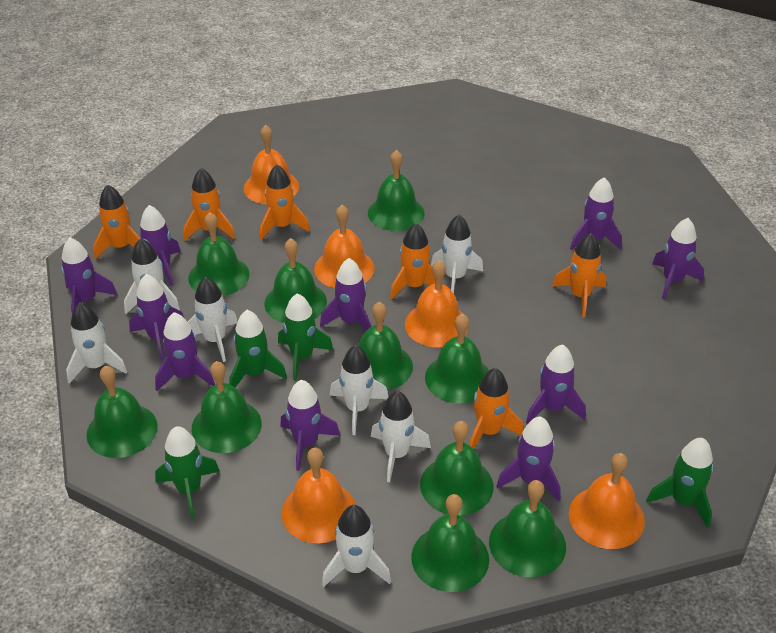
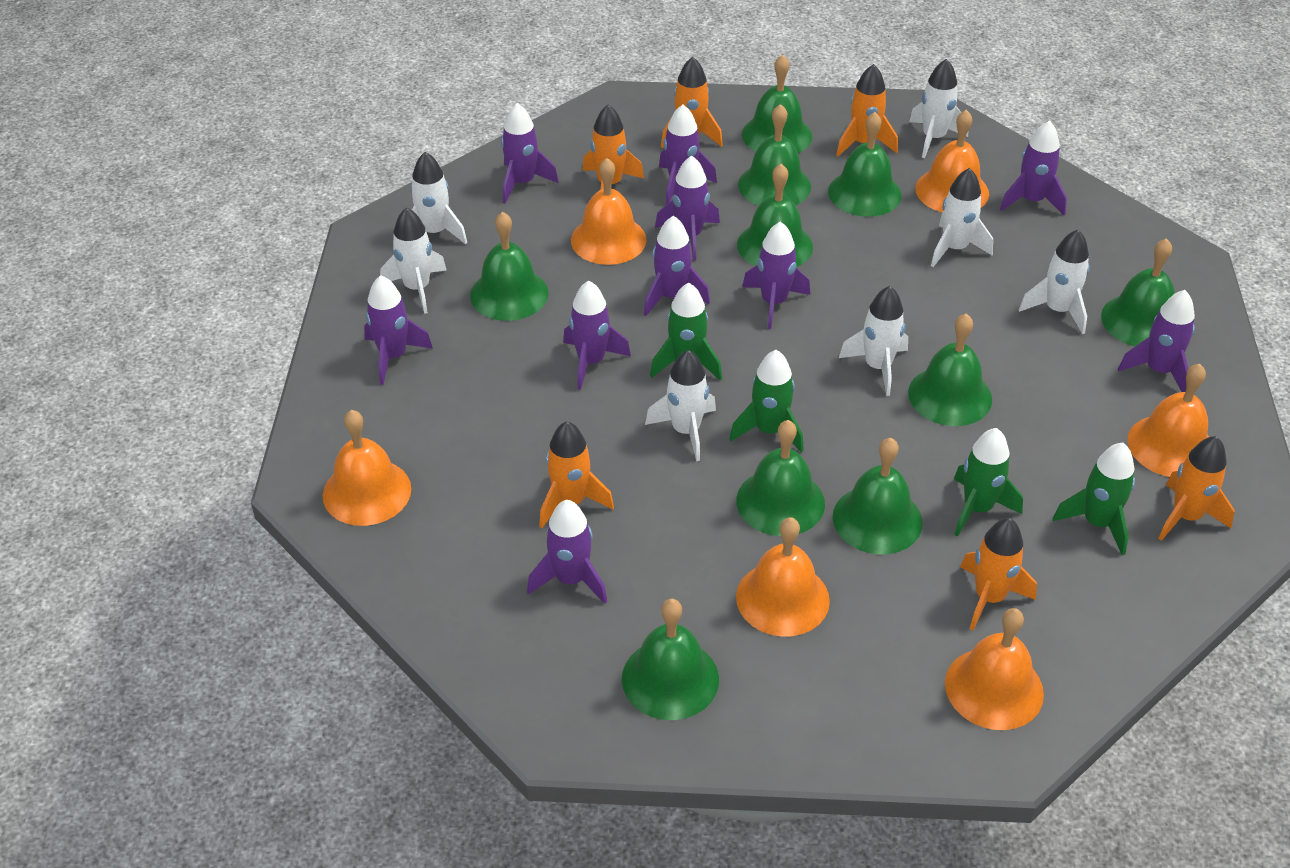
orange bell: 5 -> 6

